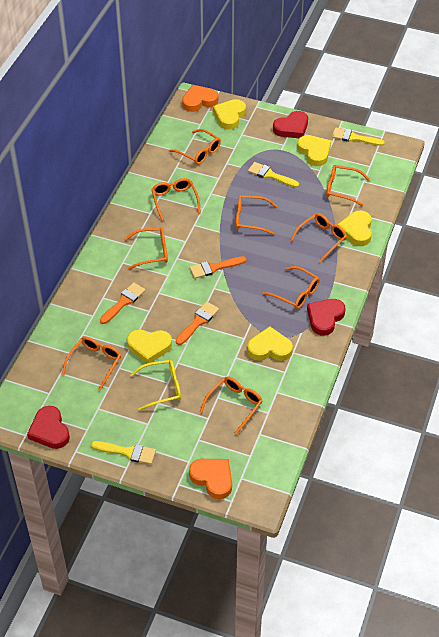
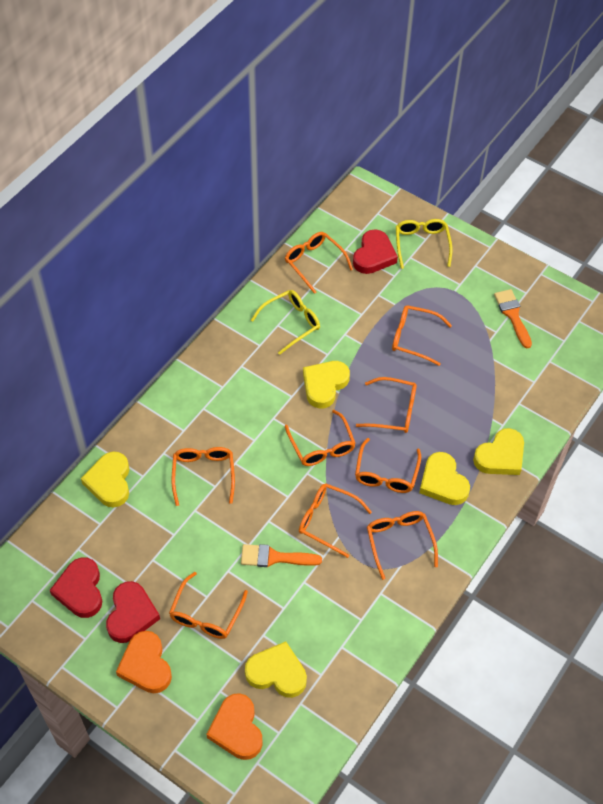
orange brush: 3 -> 2
yellow brush: 3 -> 0
yellow glasses: 1 -> 2

